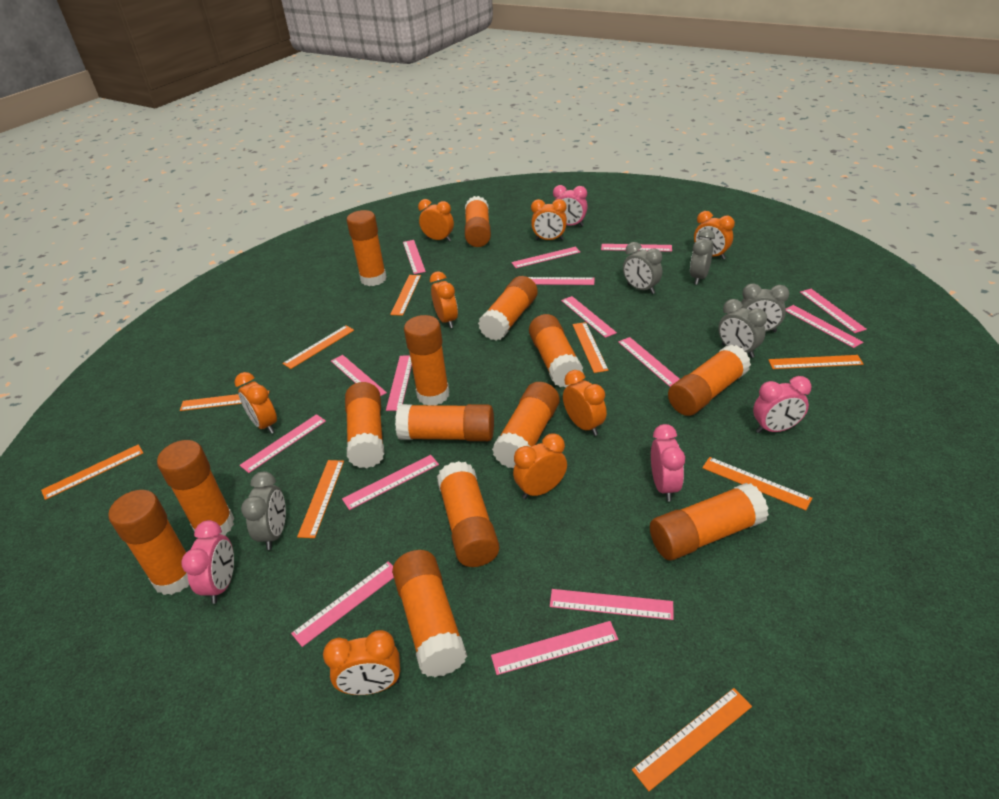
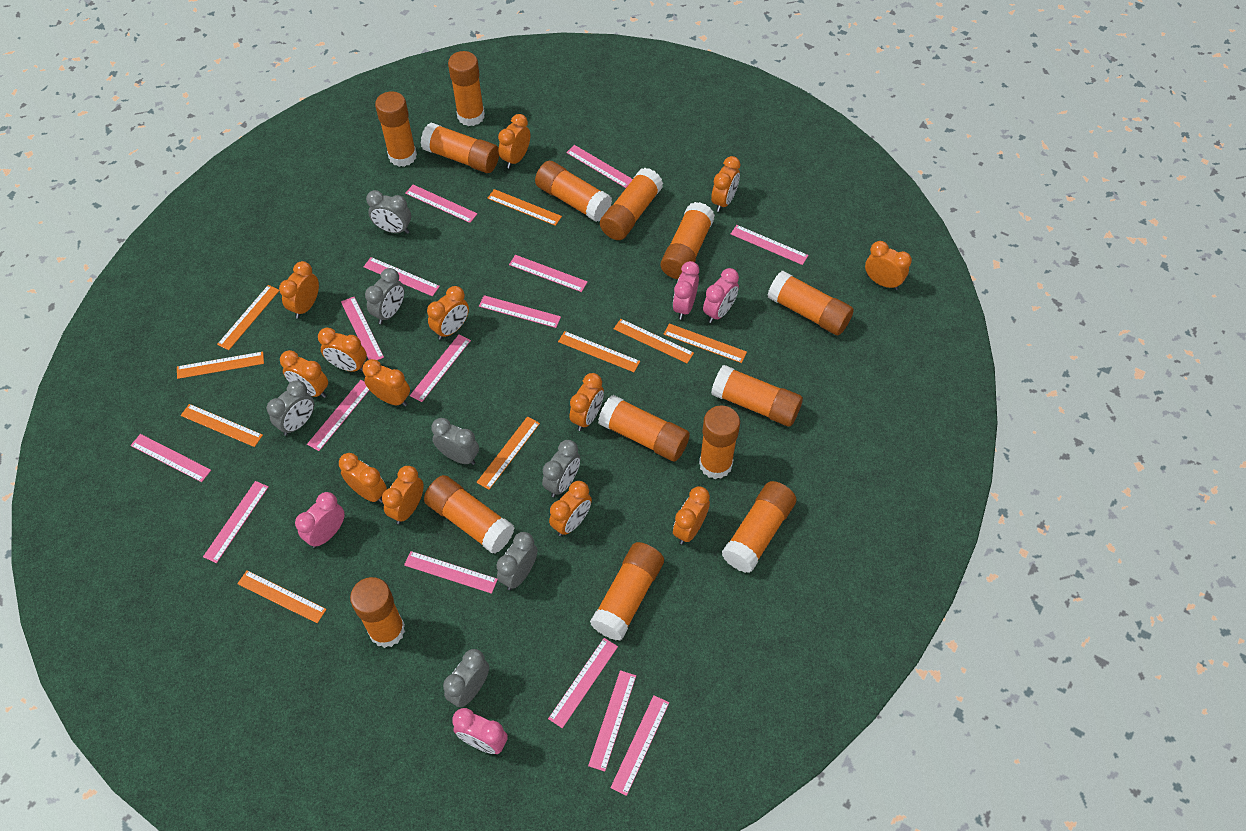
grey clock: 5 -> 7
orange clock: 8 -> 13

